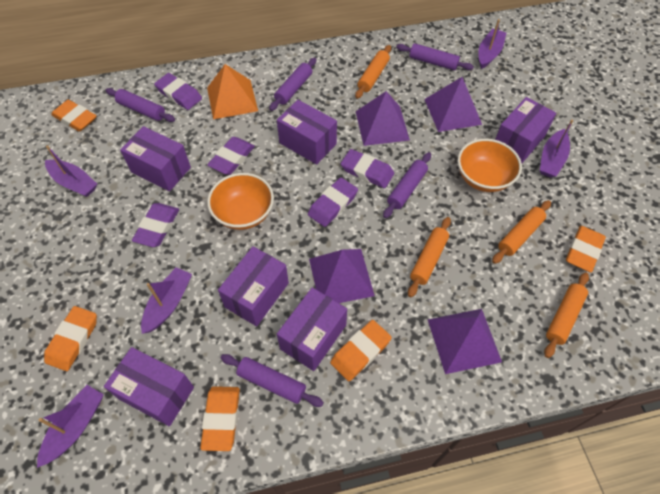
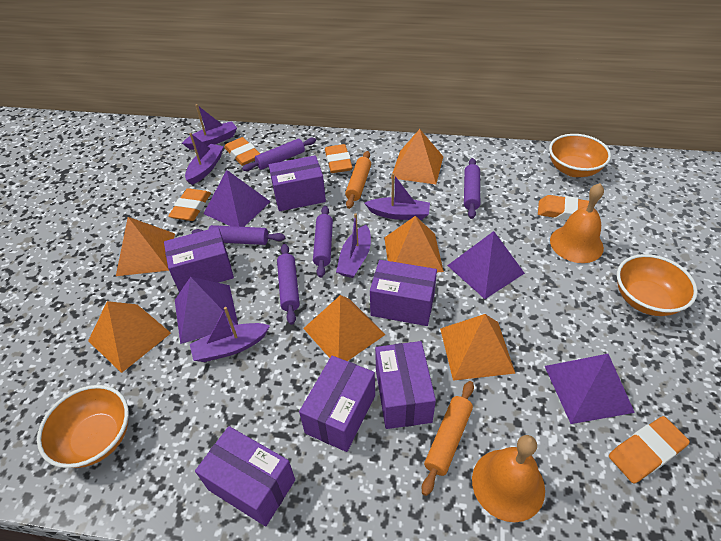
orange bell: 0 -> 2
orange bowl: 2 -> 3
orange pyramid: 1 -> 6
orange rolling pin: 4 -> 2
purple eraser: 5 -> 0

